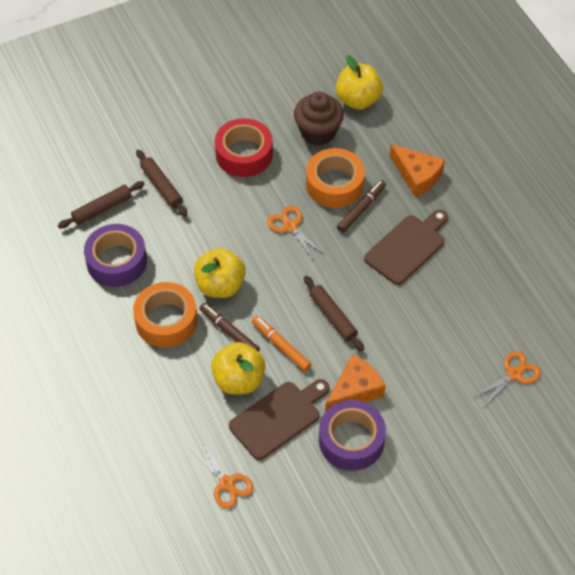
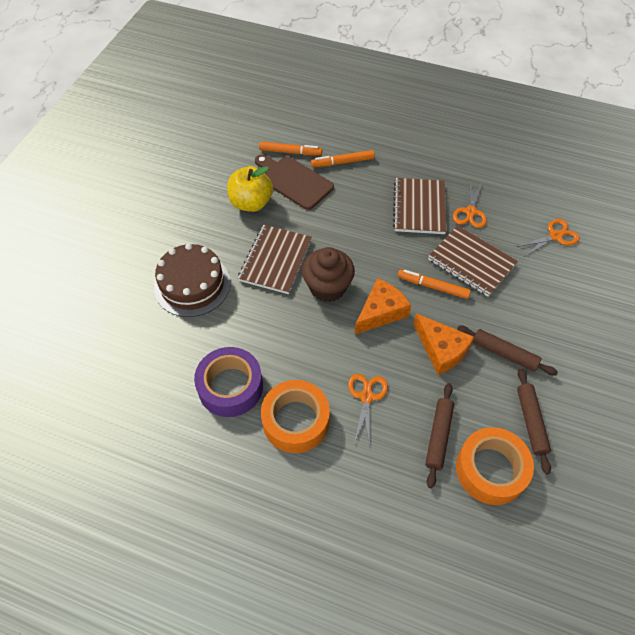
brown cake: 0 -> 1
brown cutting board: 2 -> 1
brown marker: 2 -> 0
brown notebook: 0 -> 3
orange marker: 1 -> 3
purple tape: 2 -> 1
red tape: 1 -> 0
yellow apple: 3 -> 1

